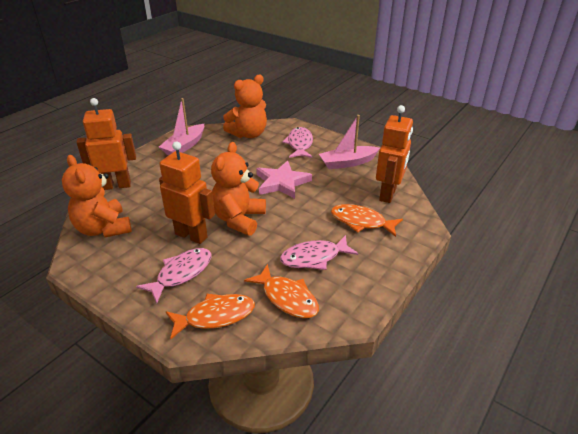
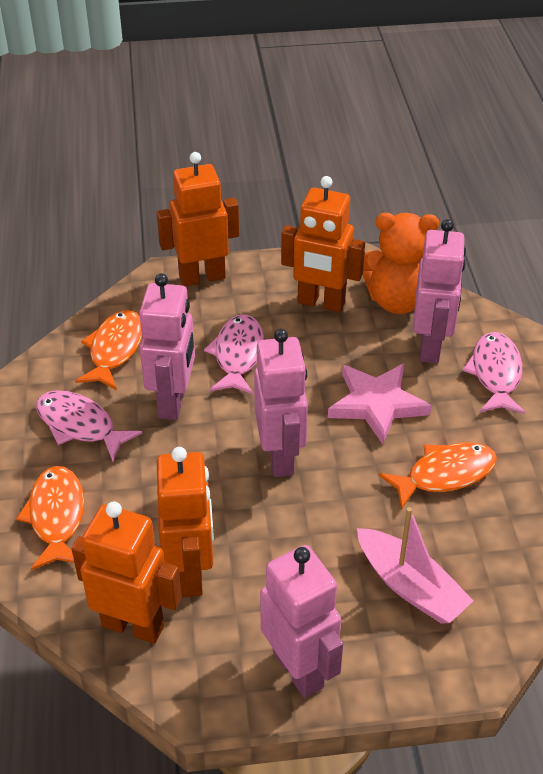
orange robot: 3 -> 4
orange teddy bear: 3 -> 1
pink boat: 2 -> 1
pink robot: 0 -> 4

